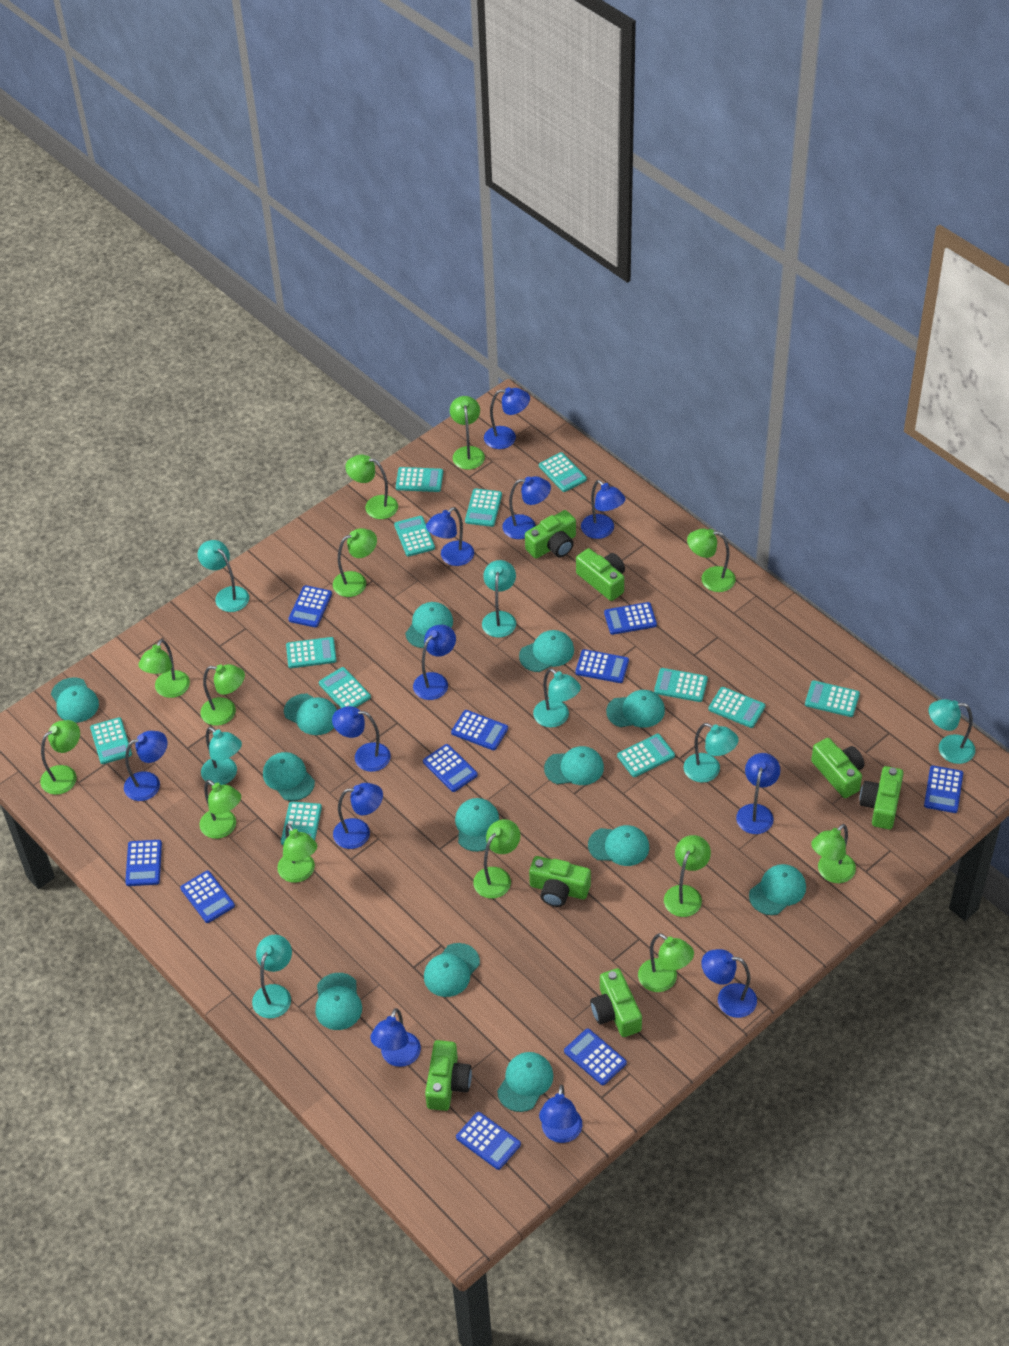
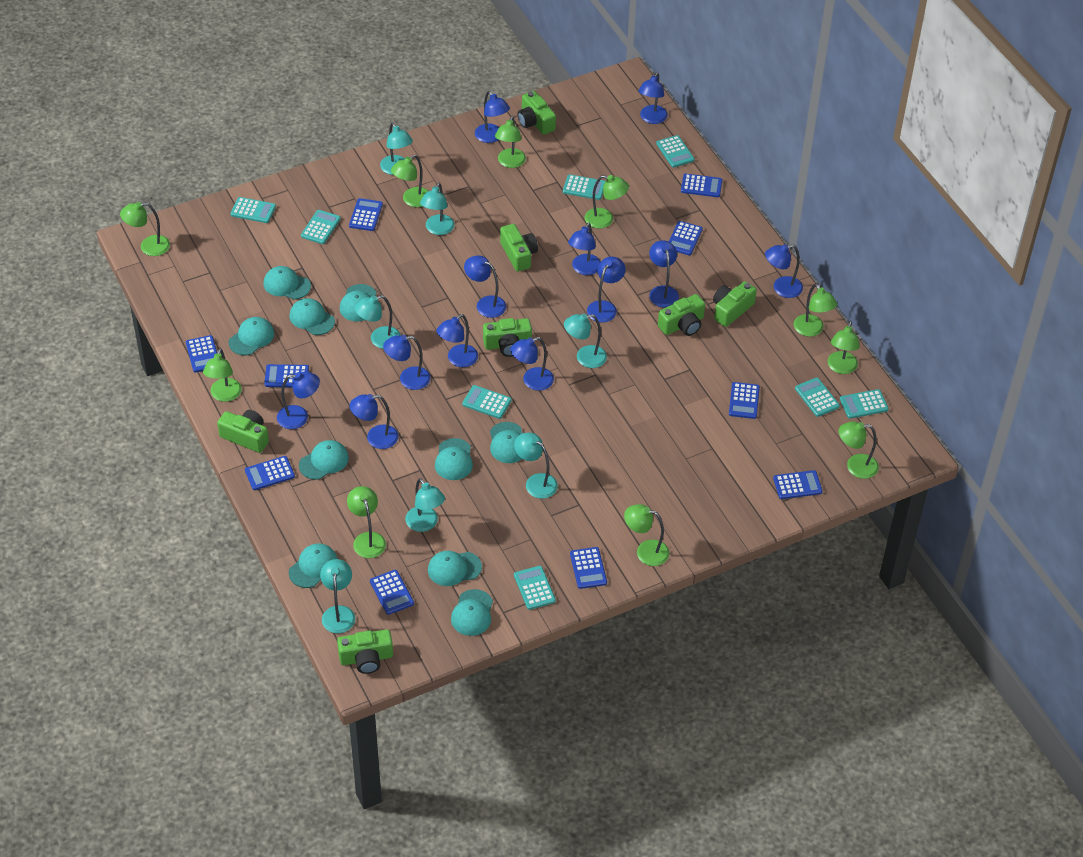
green lamp: 13 -> 10
turquoise calculator: 12 -> 8
turquoise cap: 13 -> 10

